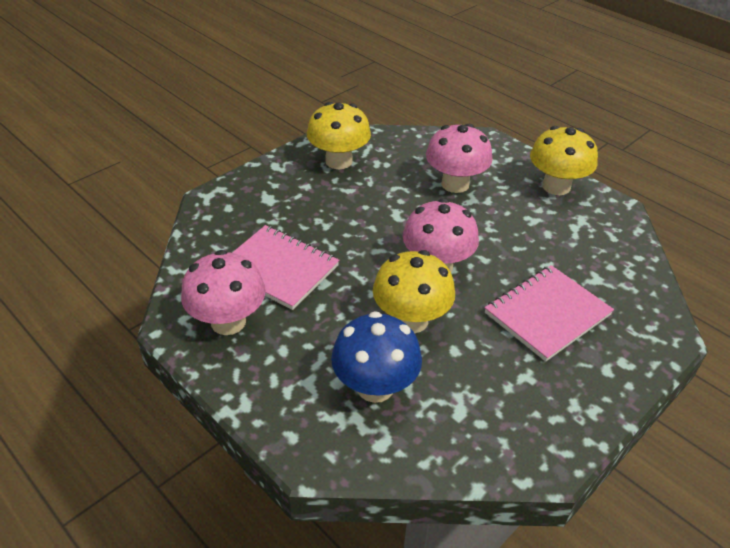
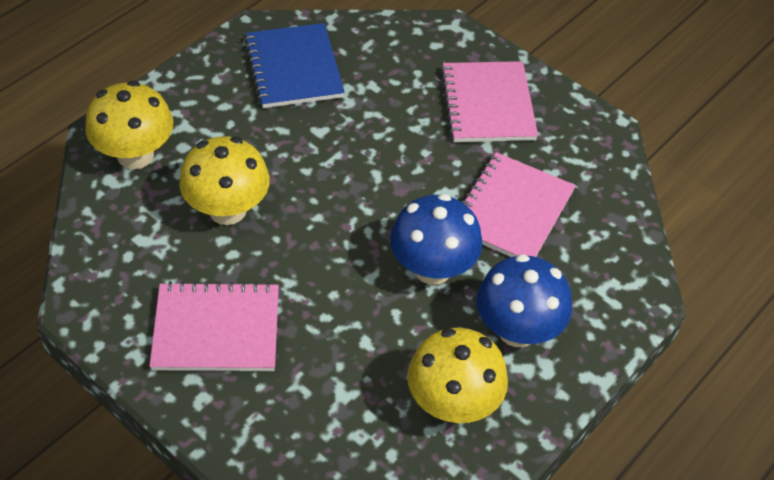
blue mushroom: 1 -> 2
blue notebook: 0 -> 1
pink mushroom: 3 -> 0
pink notebook: 2 -> 3

